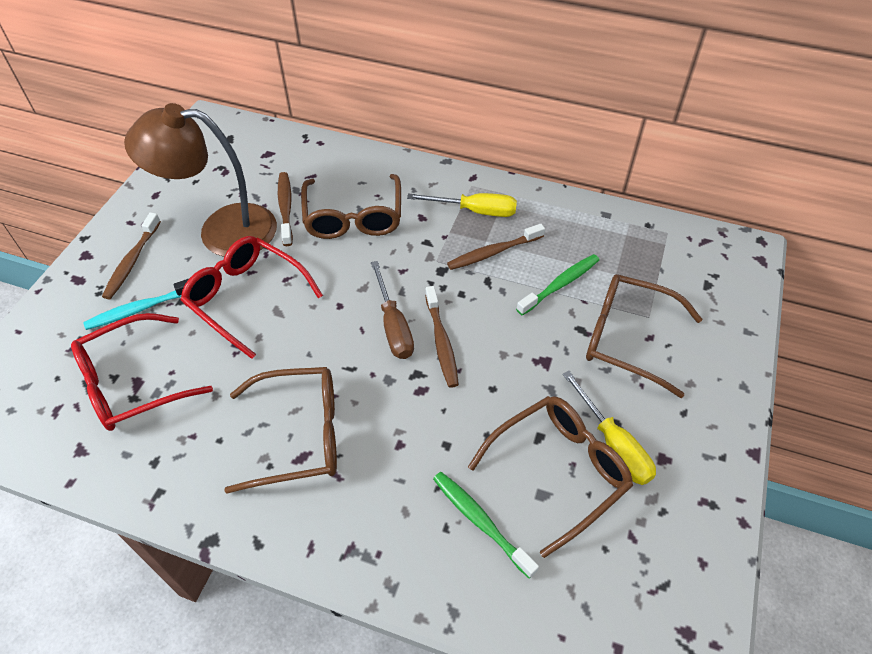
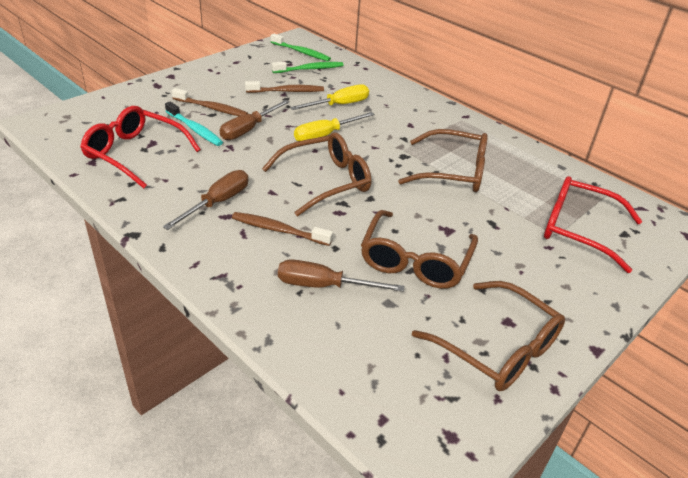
brown lamp: 1 -> 0
brown screwdriver: 1 -> 3
brown toothbrush: 4 -> 3

